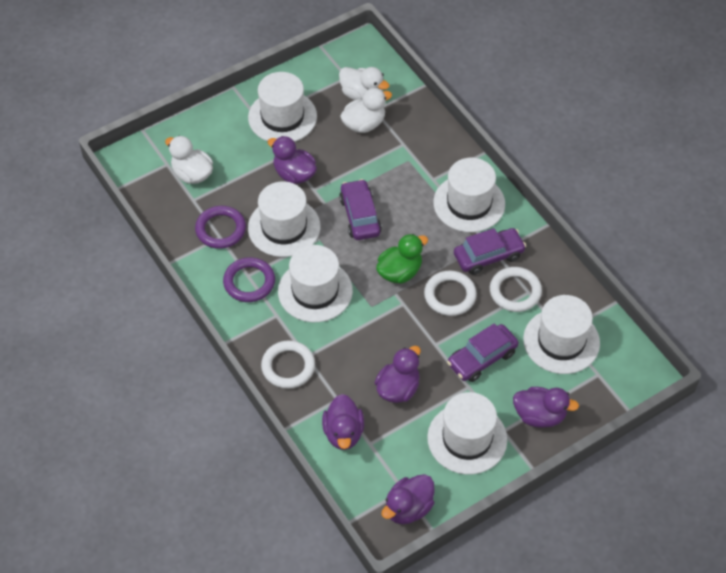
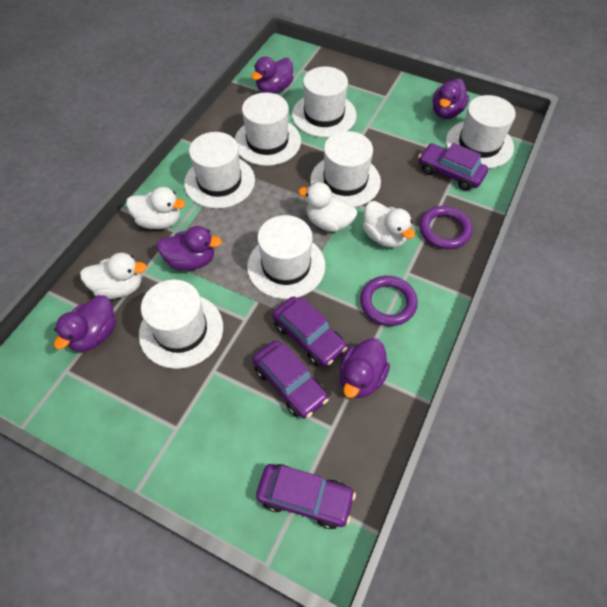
green duck: 1 -> 0
purple car: 3 -> 4
white duck: 3 -> 4
white hat: 6 -> 7
white ring: 3 -> 0

